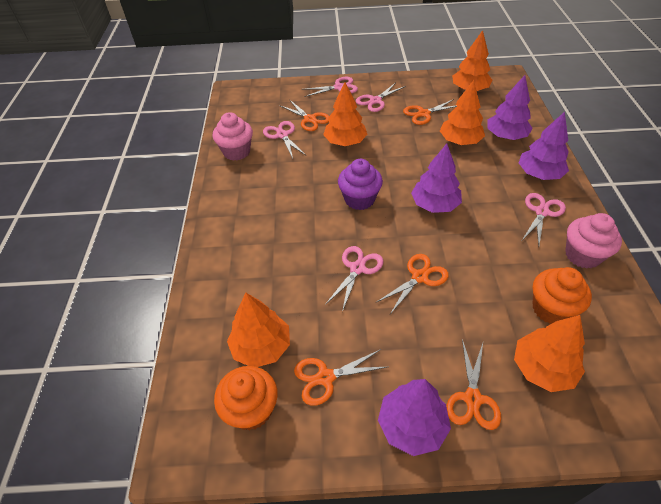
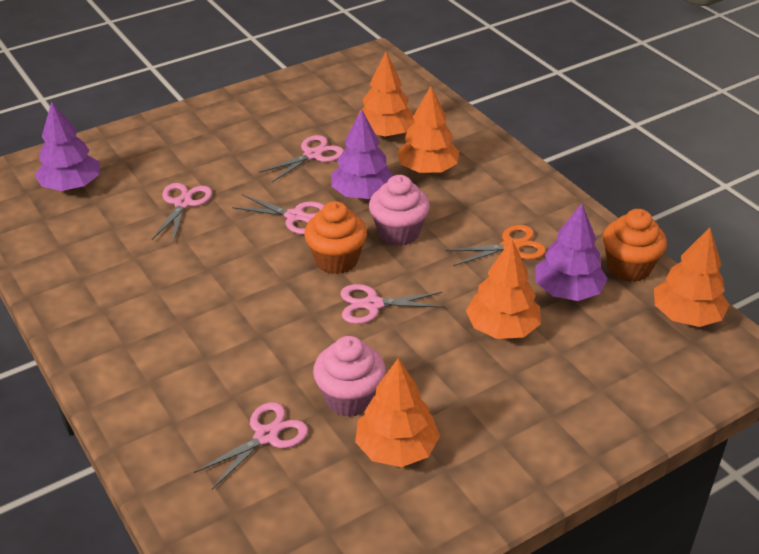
orange scissors: 5 -> 1
purple cupcake: 1 -> 0
purple tree: 4 -> 3

